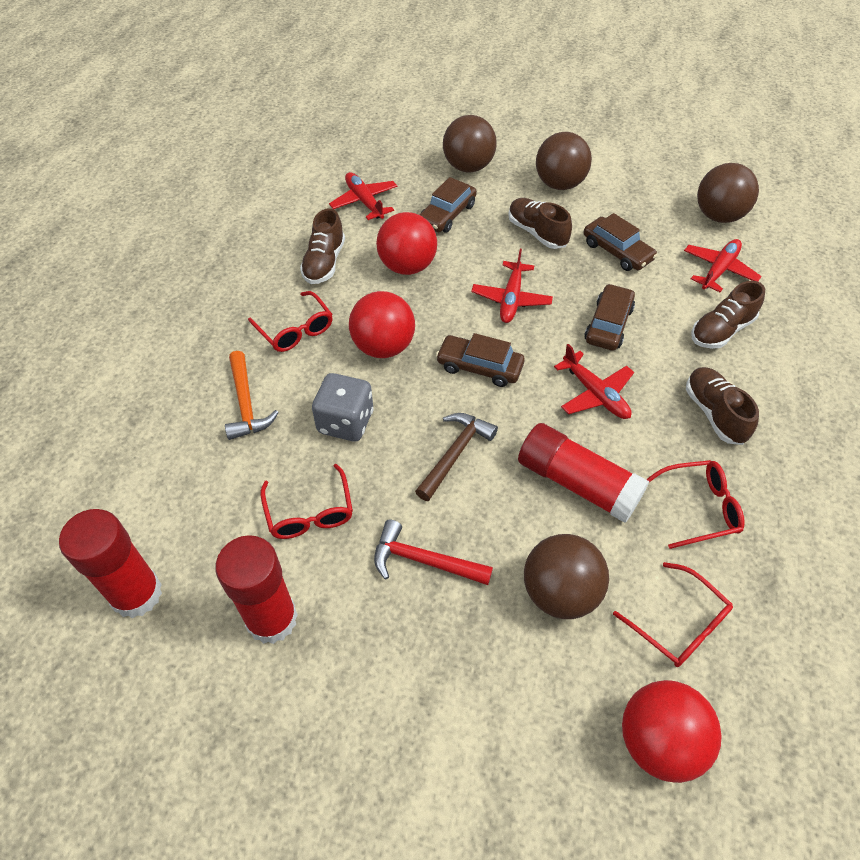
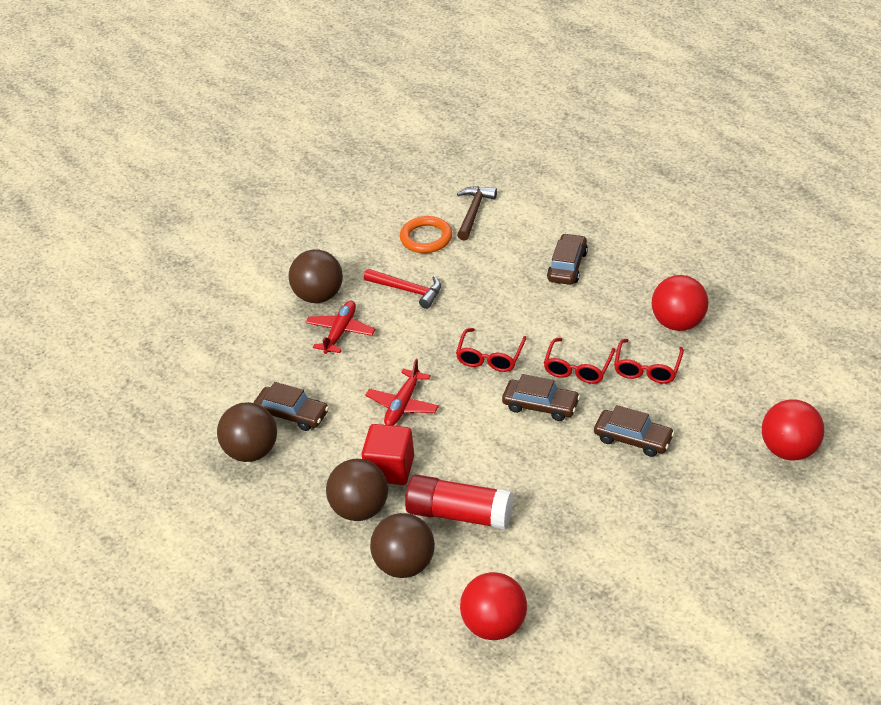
brown shoe: 4 -> 0
grey dice: 1 -> 0
orange hammer: 1 -> 0
orange ring: 0 -> 1
red cube: 0 -> 1
red glasses: 4 -> 3
red glue stick: 3 -> 1
red plane: 4 -> 2

